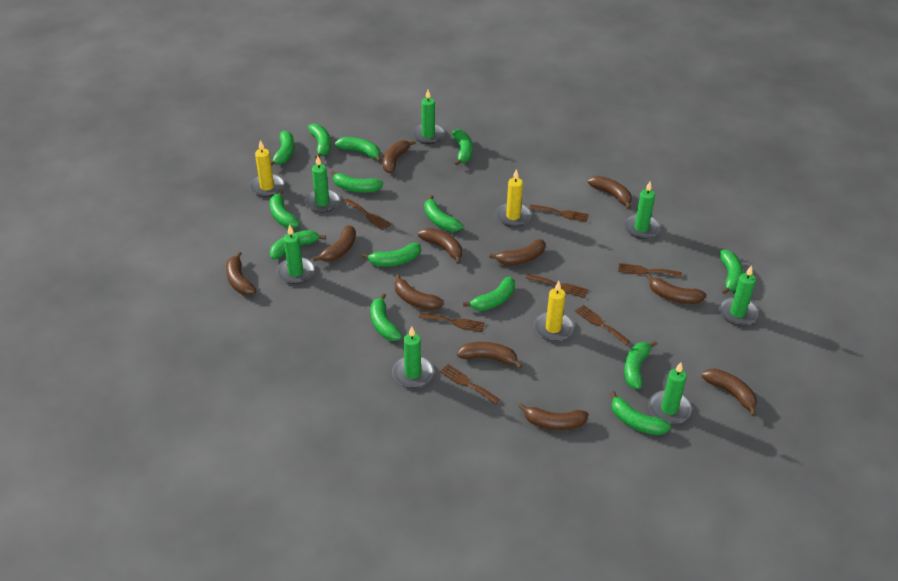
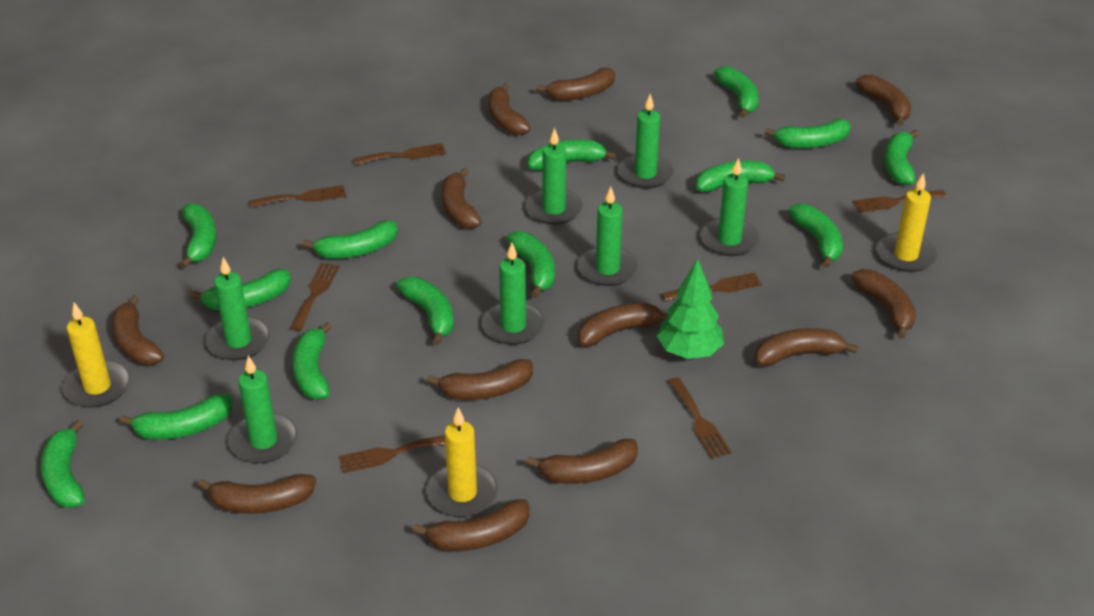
brown banana: 11 -> 12
green tree: 0 -> 1

